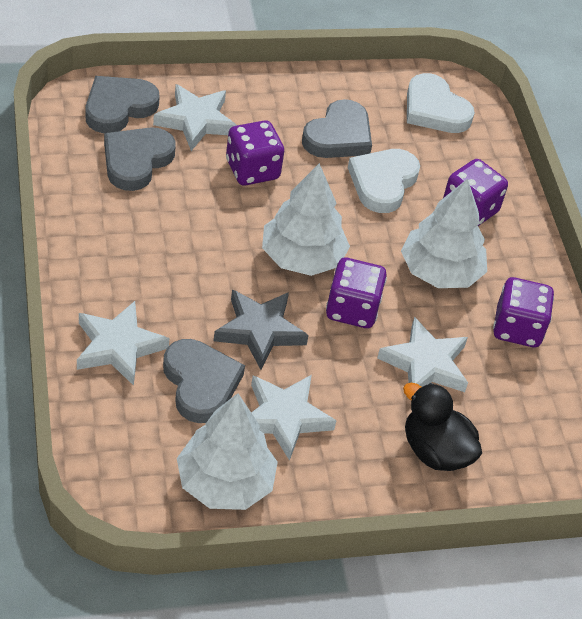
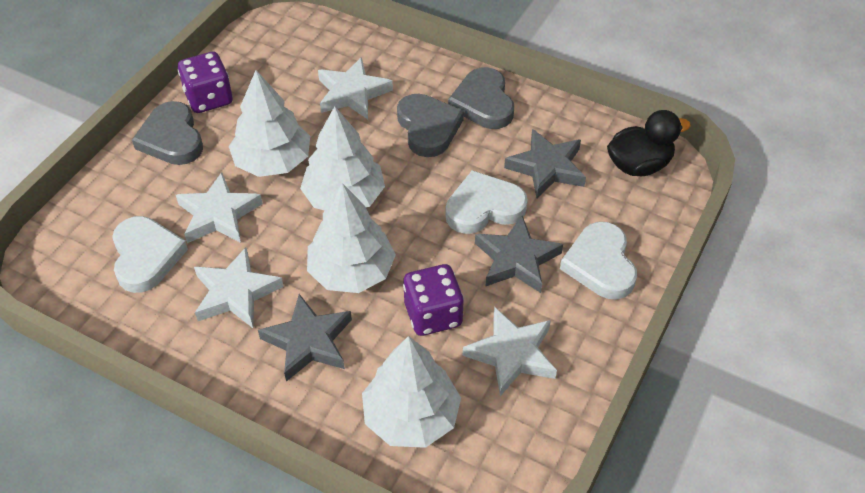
grey heart: 4 -> 3
grey star: 1 -> 3
purple dice: 4 -> 2
white heart: 2 -> 3
white tree: 3 -> 4

